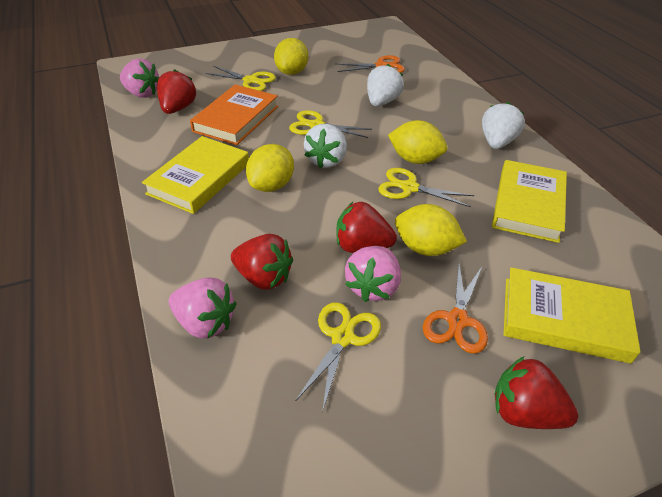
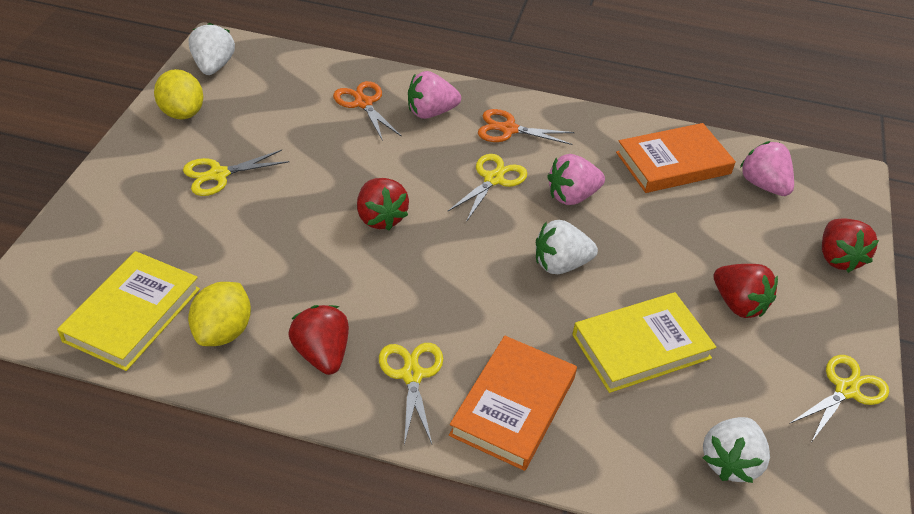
orange book: 1 -> 2
yellow book: 3 -> 2
yellow lemon: 4 -> 2

